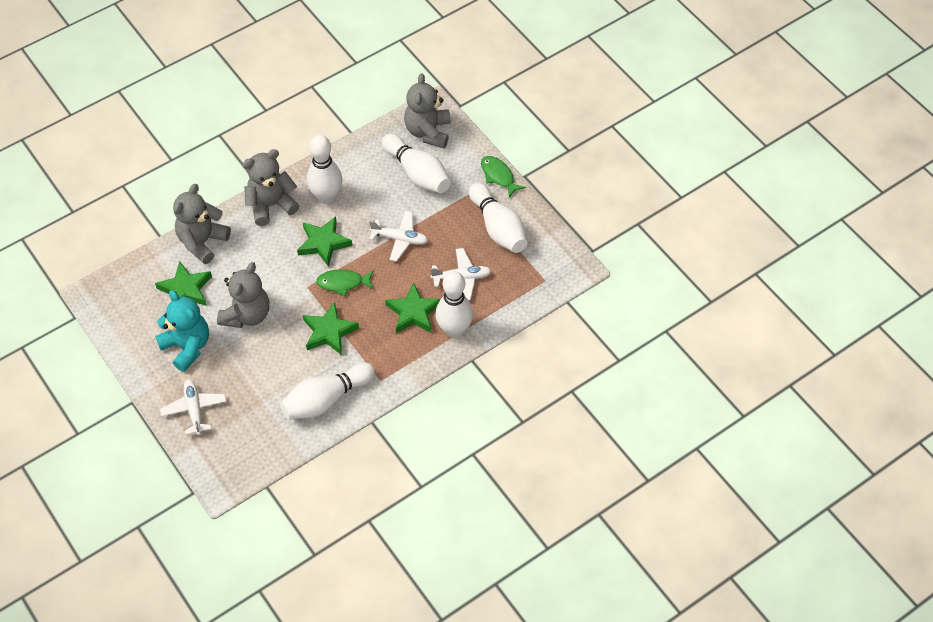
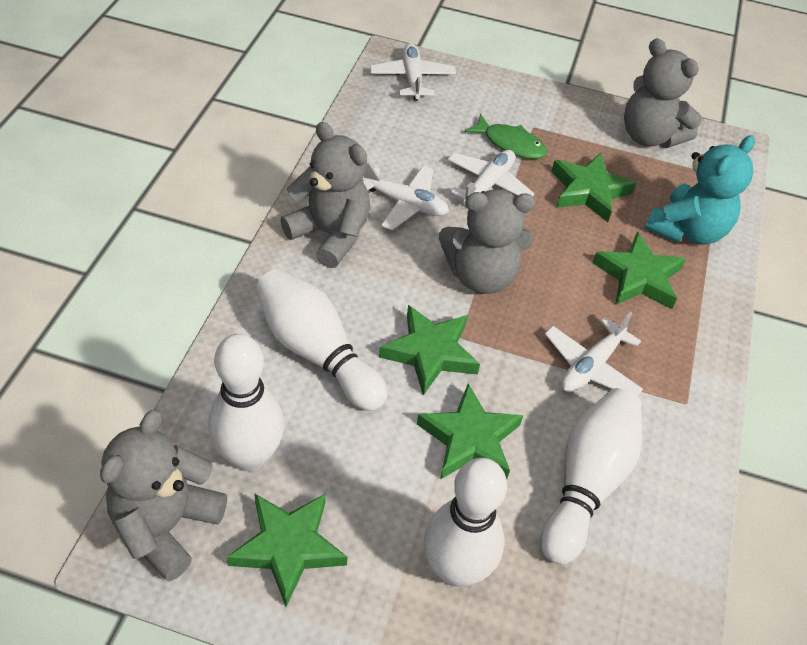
green fish: 2 -> 1
green star: 4 -> 5
white bowling pin: 5 -> 4
white plane: 3 -> 4

